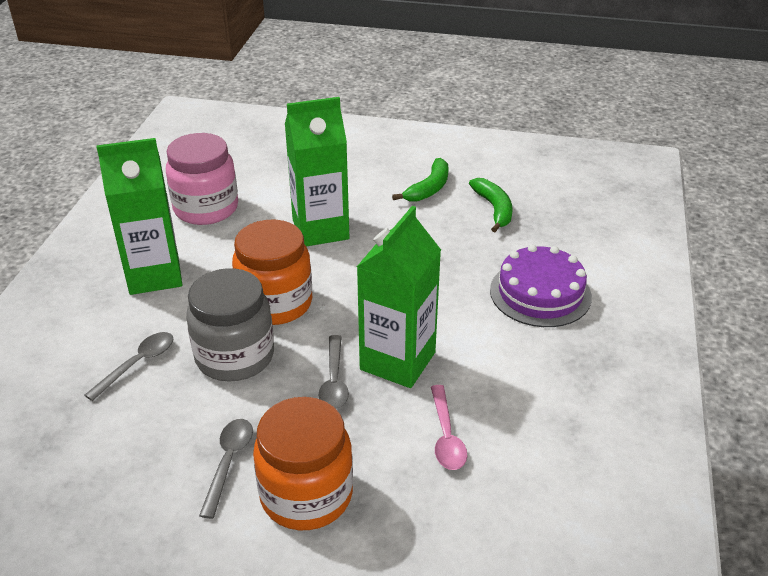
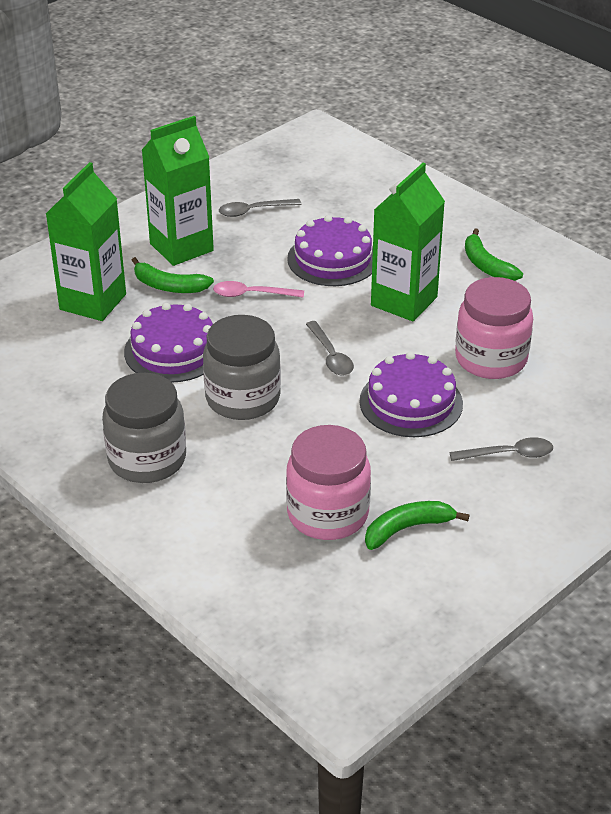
green banana: 2 -> 3
grey jar: 1 -> 2
orange jar: 2 -> 0
pink jar: 1 -> 2
purple cake: 1 -> 3

